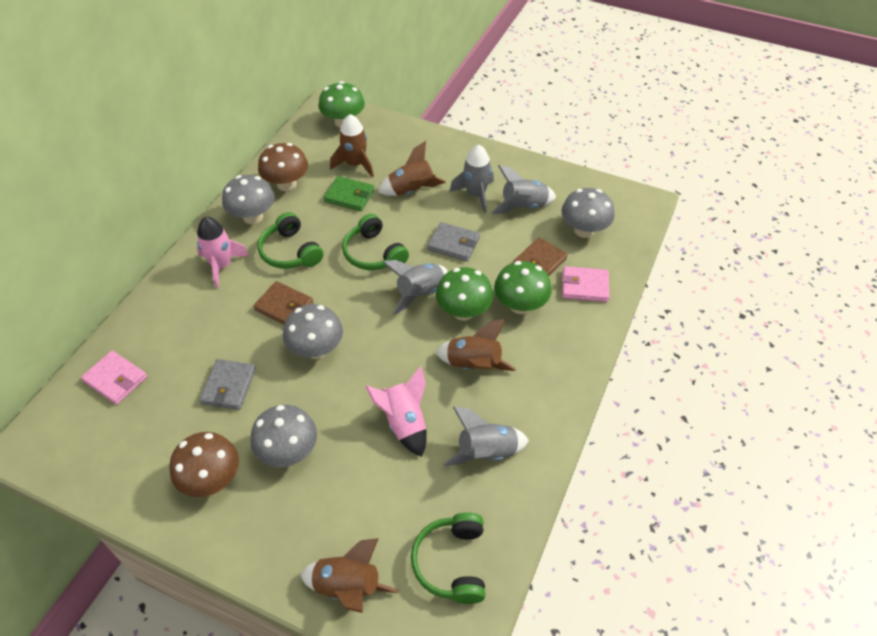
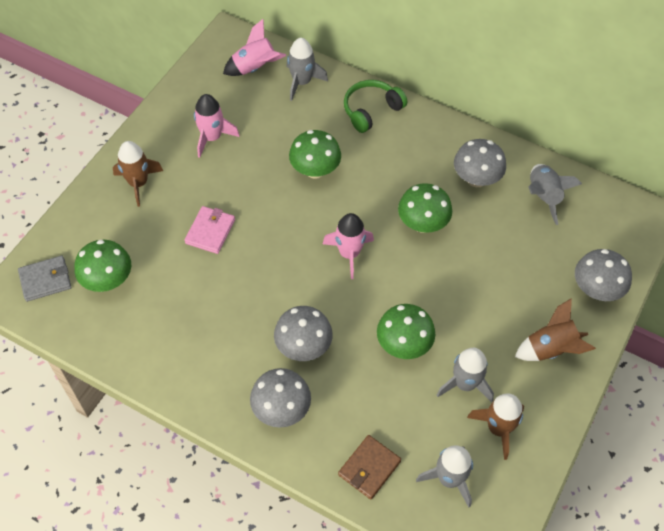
brown mushroom: 2 -> 0
brown rocket: 4 -> 3
brown wallet: 2 -> 1
green headphones: 3 -> 1
green mushroom: 3 -> 4
green wallet: 1 -> 0
grey wallet: 2 -> 1
pink rocket: 2 -> 3
pink wallet: 2 -> 1

